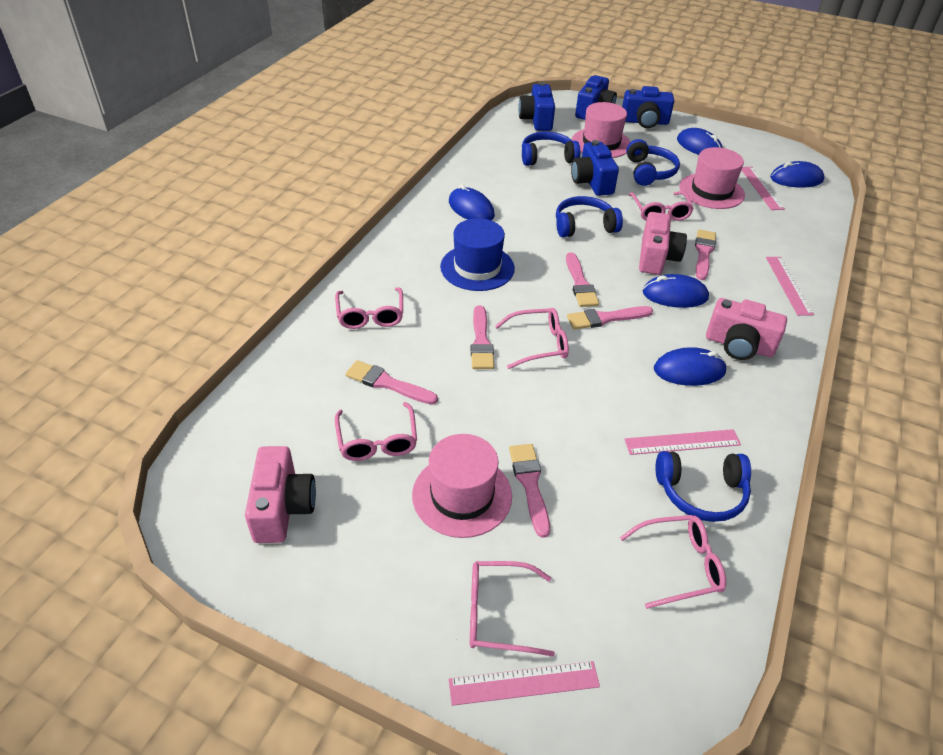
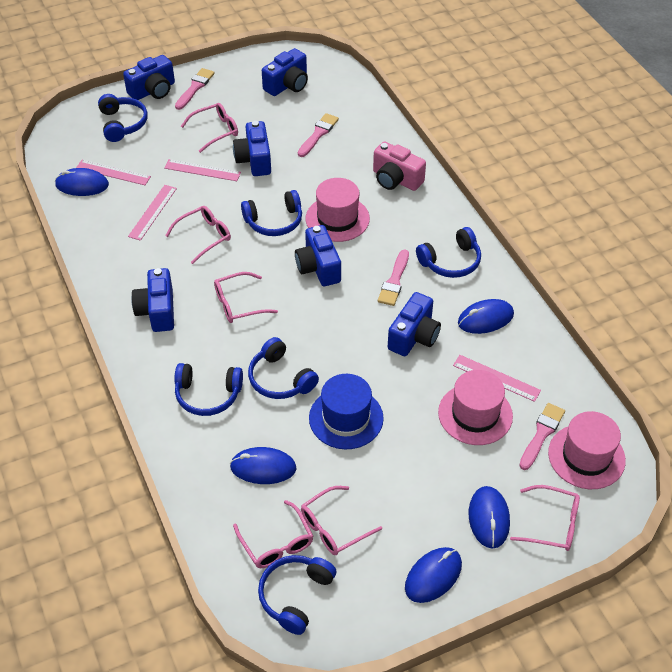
blue camera: 4 -> 6
blue headphones: 4 -> 6
pink brush: 6 -> 4
pink camera: 3 -> 1

